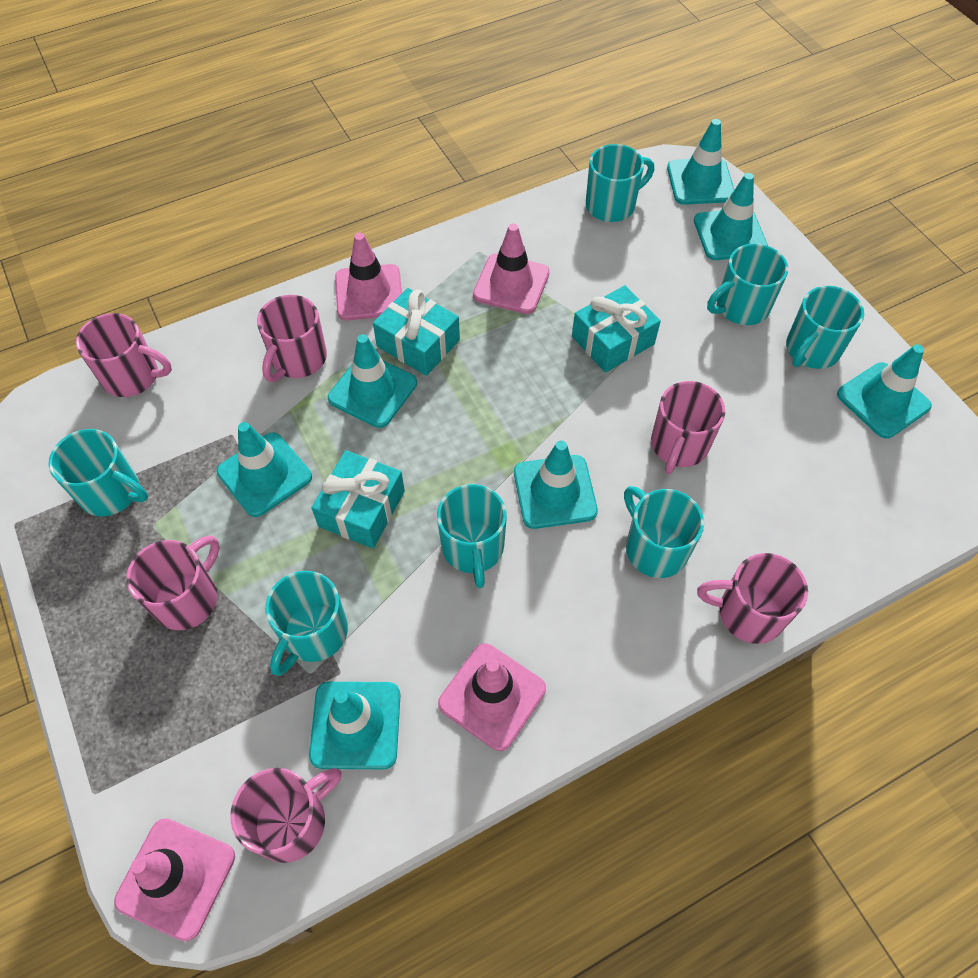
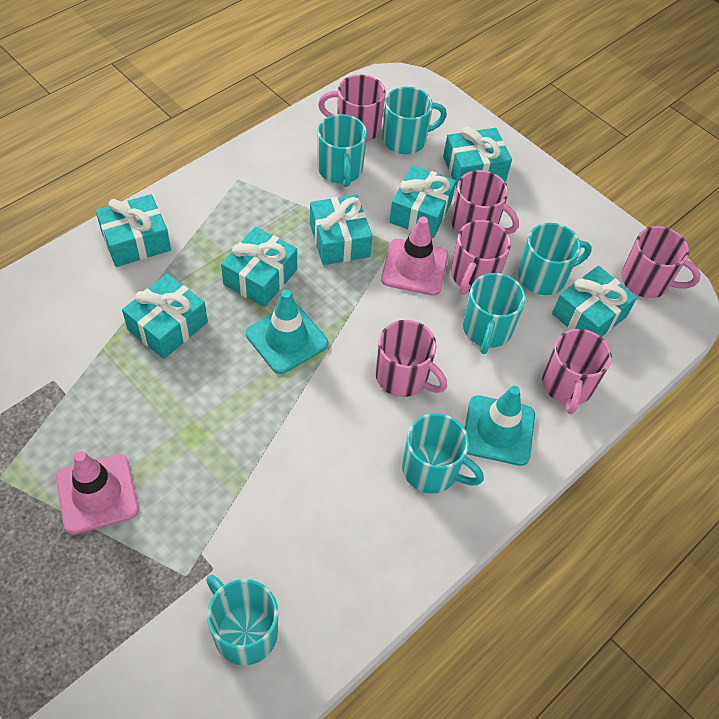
pink traffic cone: 4 -> 2
turquoise gift: 3 -> 7
turquoise mug: 7 -> 6
turquoise traffic cone: 7 -> 2

